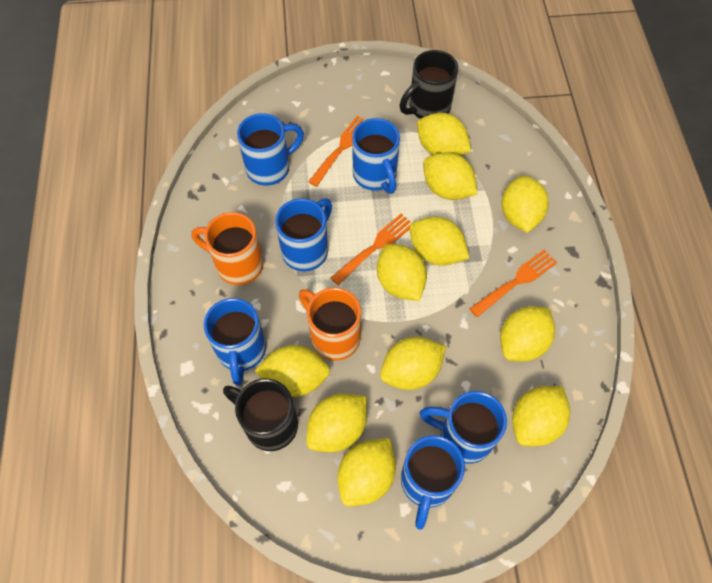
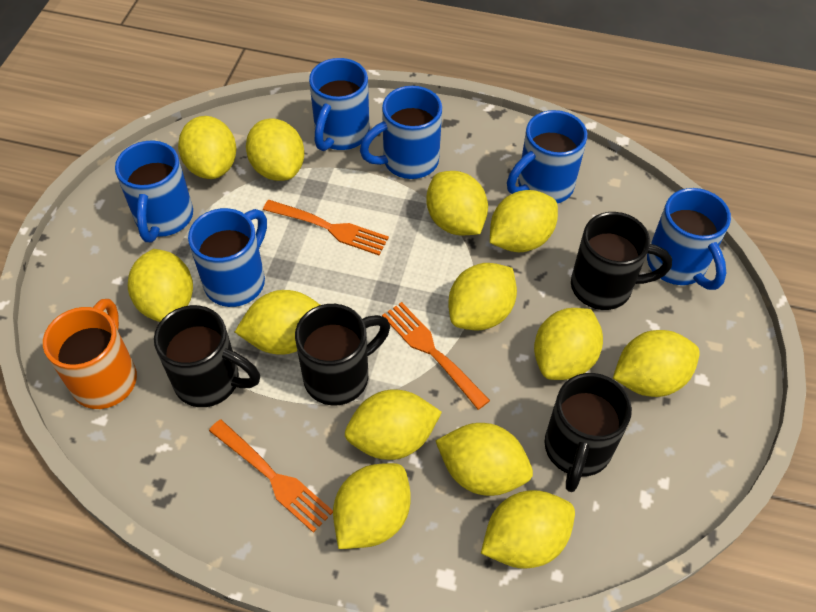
black mug: 2 -> 4
orange mug: 2 -> 1
yellow lemon: 11 -> 13

